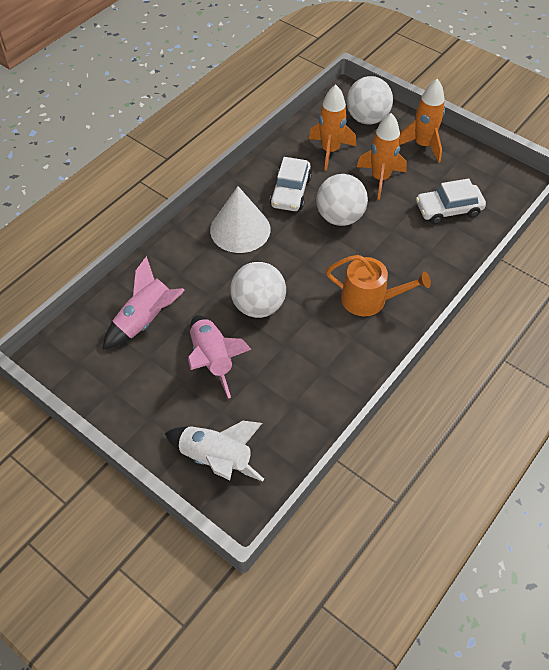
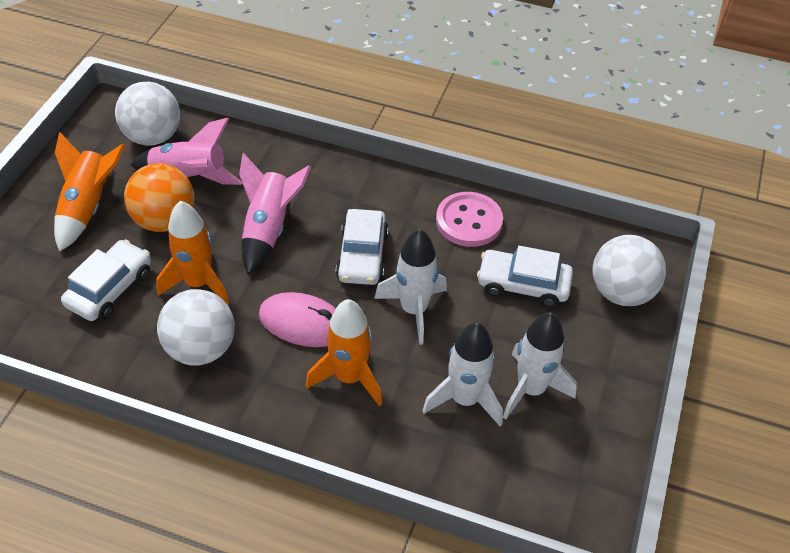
orange ball: 0 -> 1
orange watering can: 1 -> 0
pink button: 0 -> 1
pink mouse: 0 -> 1
white car: 2 -> 3
white cone: 1 -> 0
white rocket: 1 -> 3

